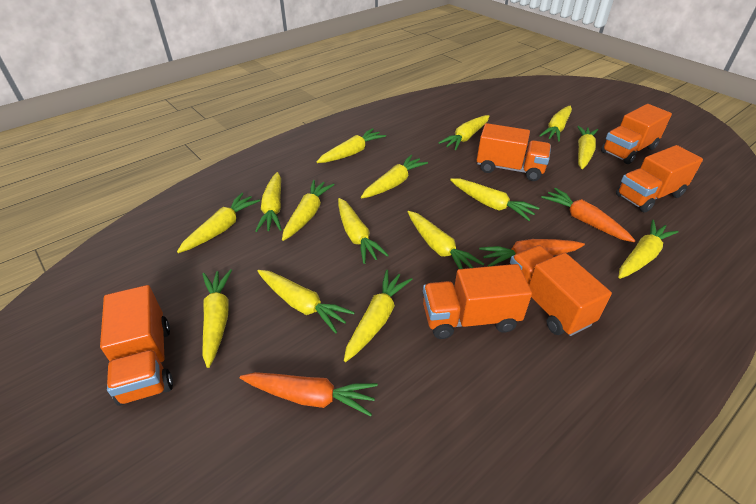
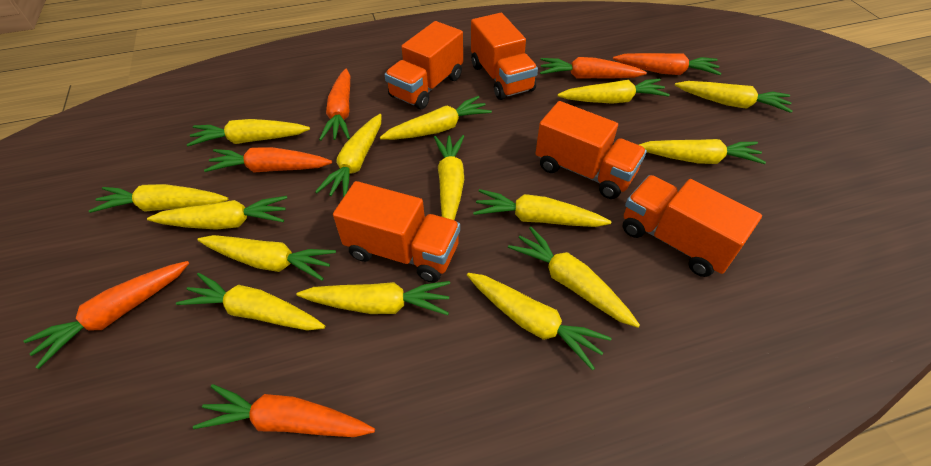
orange carrot: 3 -> 6
orange truck: 6 -> 5

